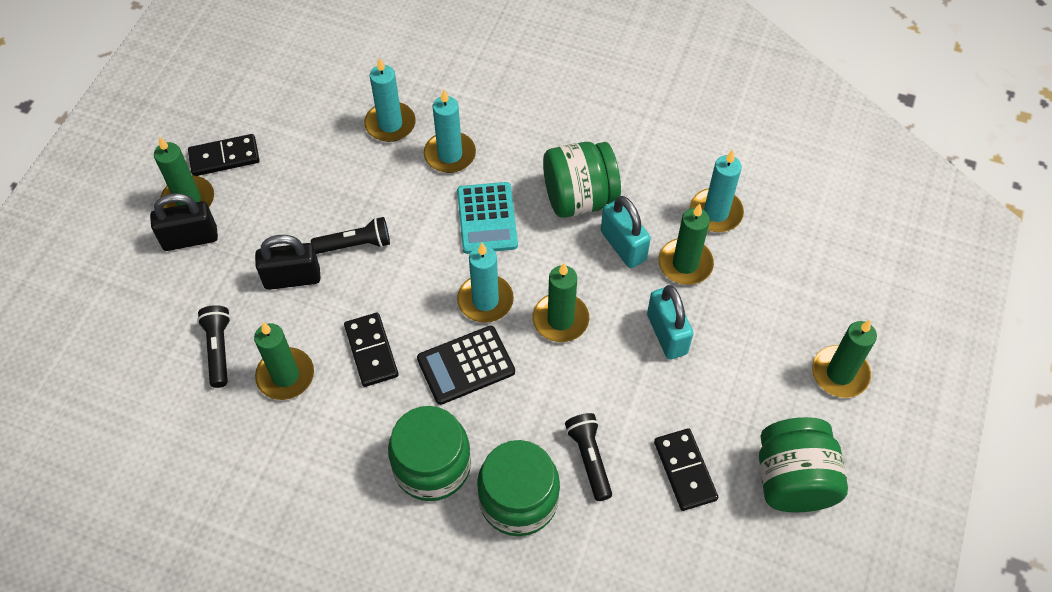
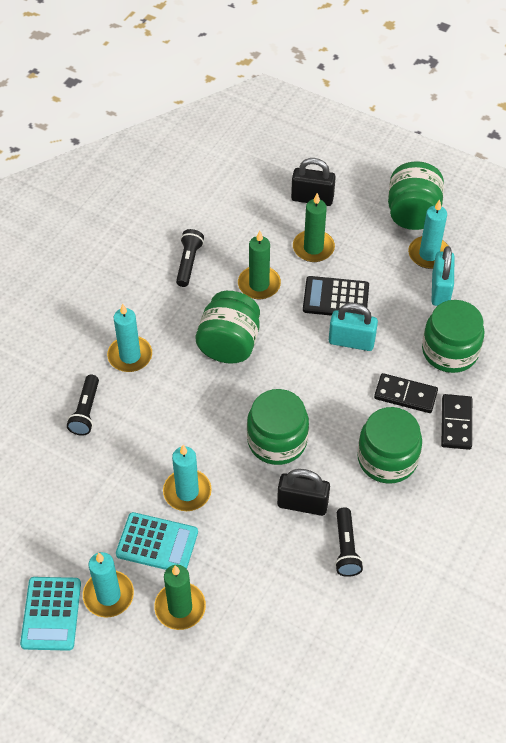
black domino: 3 -> 2
green candle: 5 -> 3
green jar: 4 -> 5
turquoise calculator: 1 -> 2

